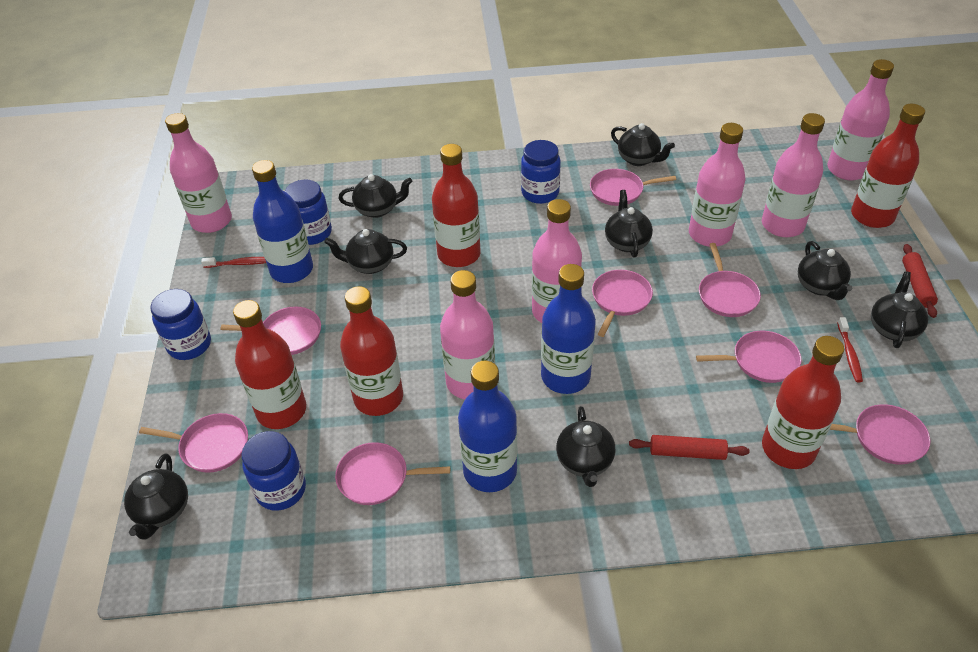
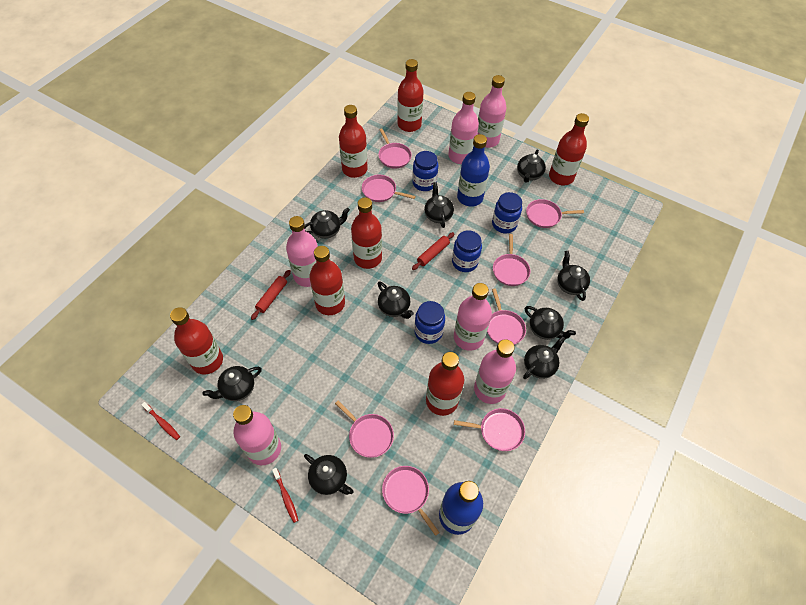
black teapot: 8 -> 9
blue bottle: 3 -> 2
red bottle: 5 -> 7

